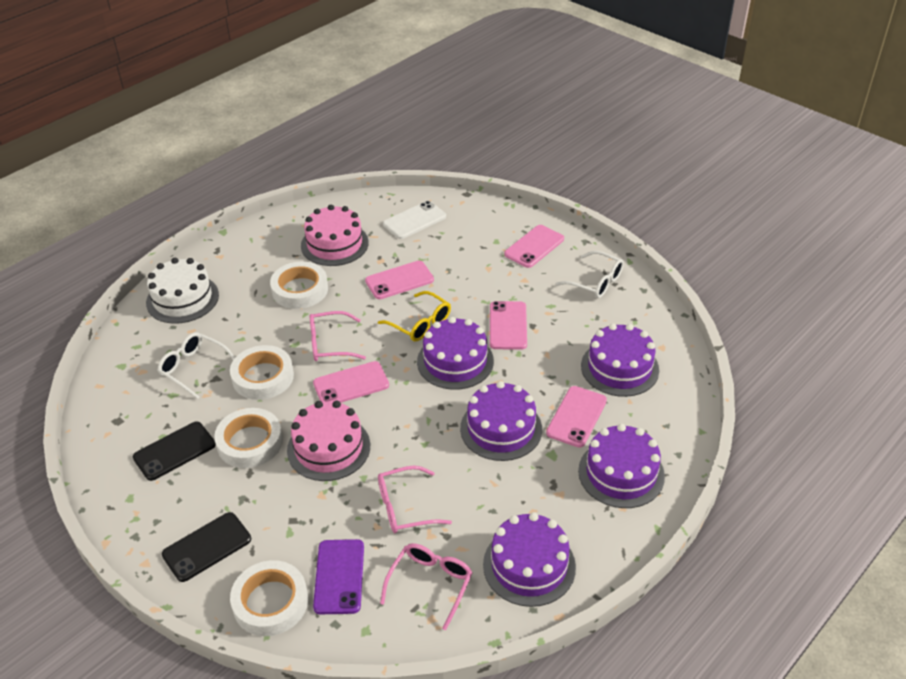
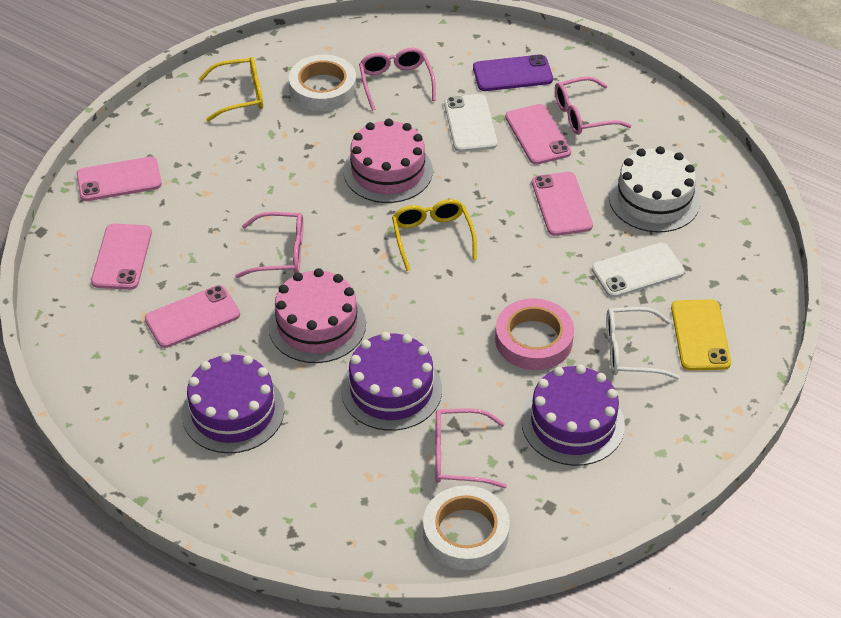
black phone: 2 -> 0
pink glasses: 3 -> 4
pink tape: 0 -> 1
purple cake: 5 -> 3
white glasses: 2 -> 1
white phone: 1 -> 2
white tape: 4 -> 2
yellow glasses: 1 -> 2
yellow phone: 0 -> 1

